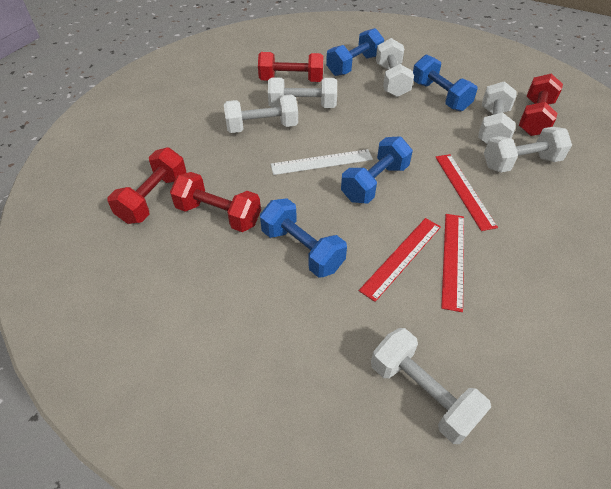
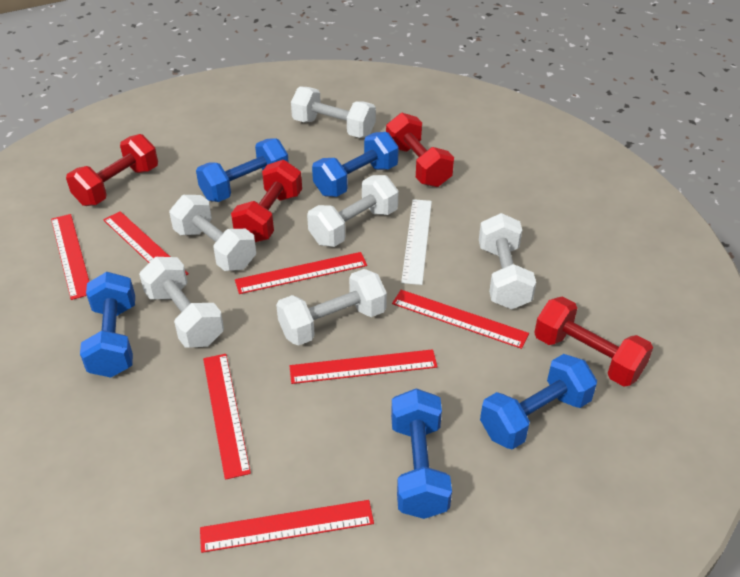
blue dumbbell: 4 -> 5
red ruler: 3 -> 7

